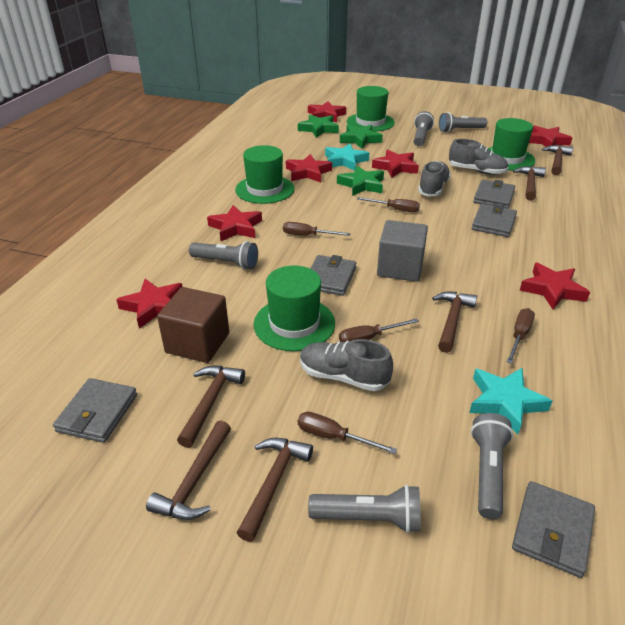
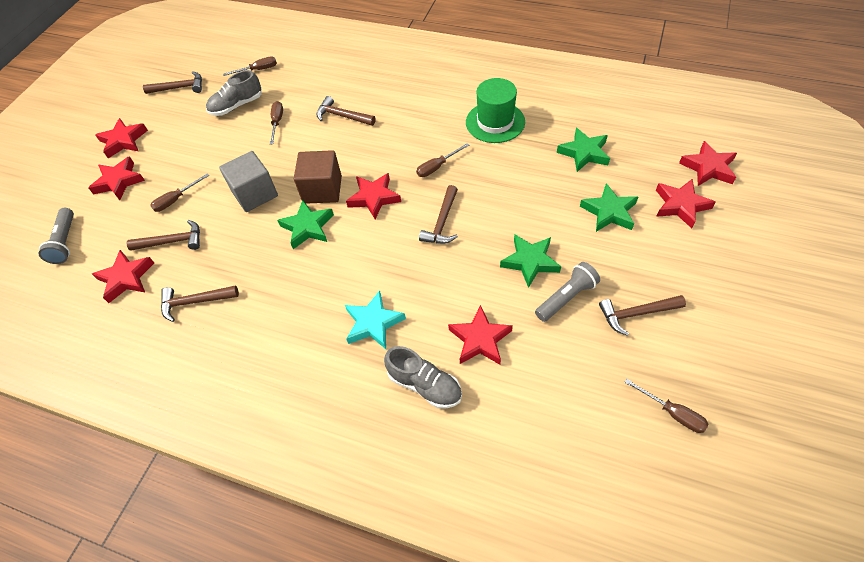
green hat: 4 -> 1
green star: 3 -> 4
grey flashlight: 5 -> 2
grey shoe: 3 -> 2
grey wallet: 5 -> 0
turquoise star: 2 -> 1

